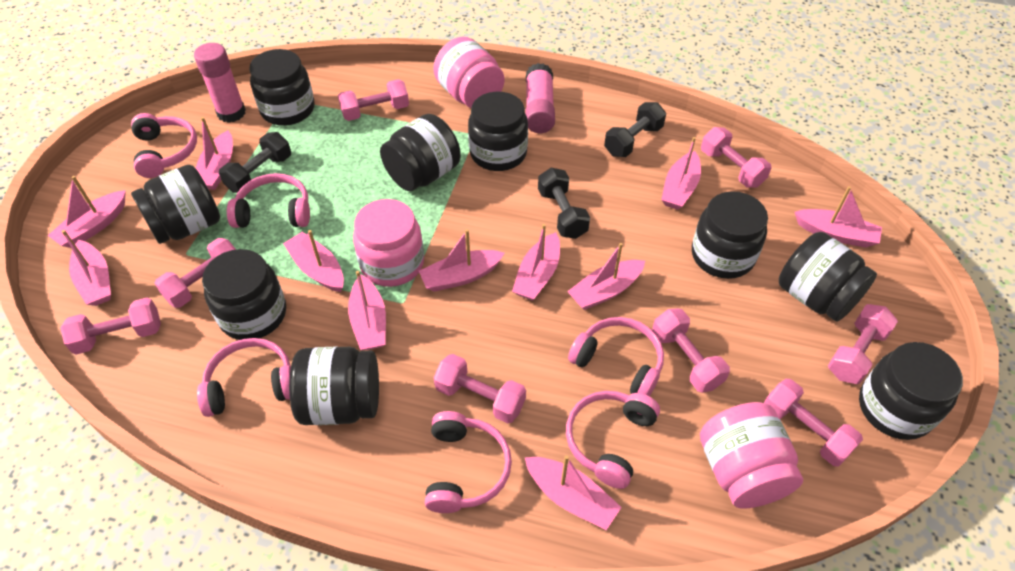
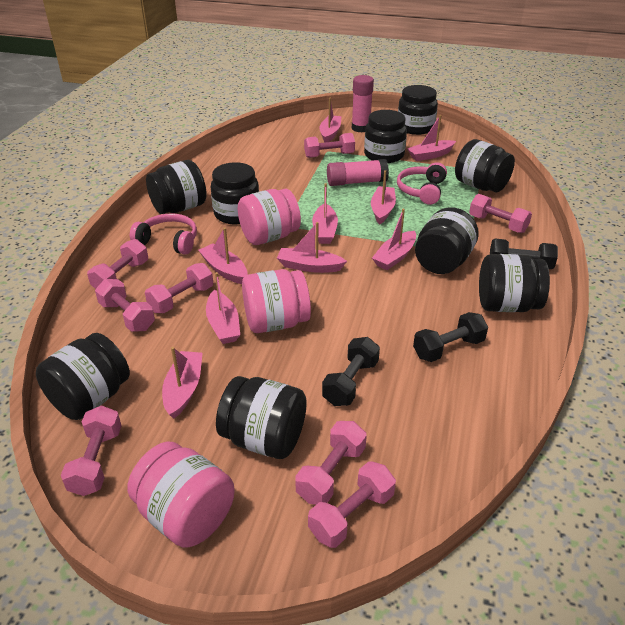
pink boat: 11 -> 9
pink headphones: 6 -> 2

